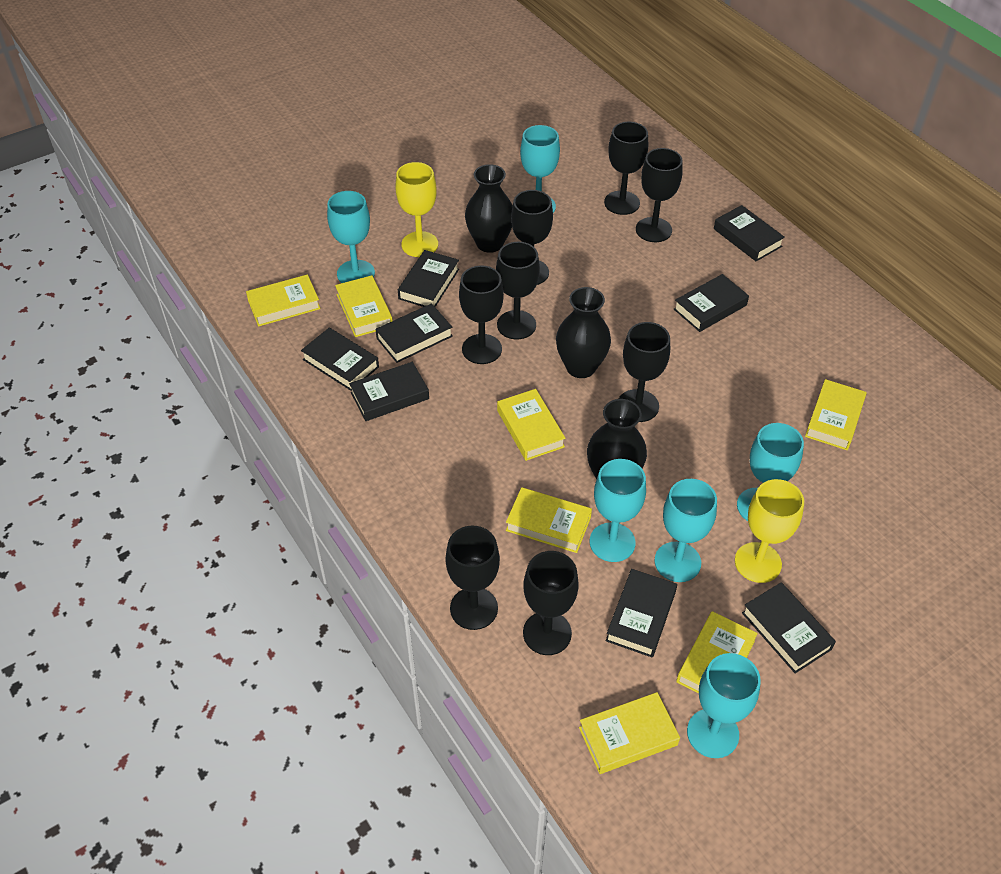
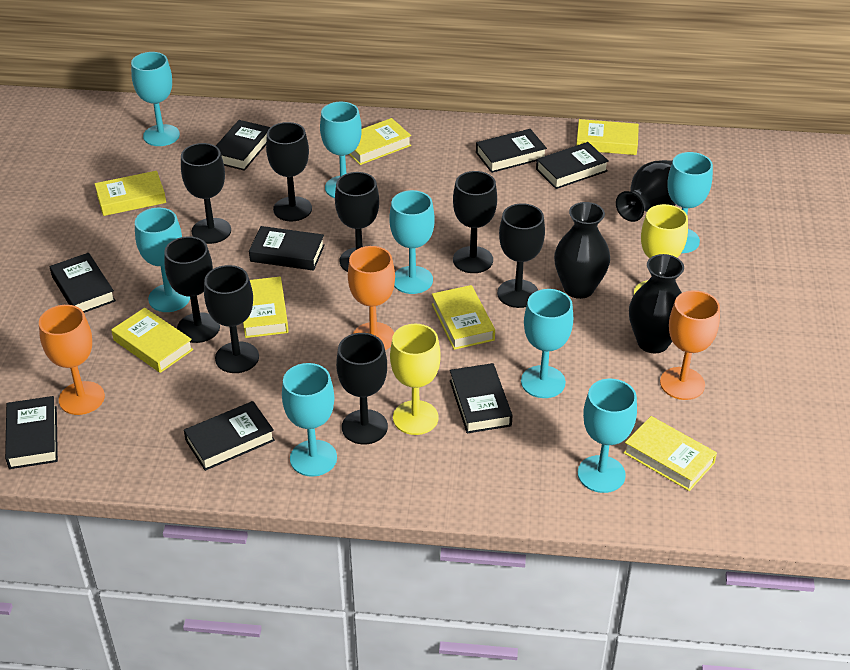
orange goblet: 0 -> 3
turquoise goblet: 6 -> 8

